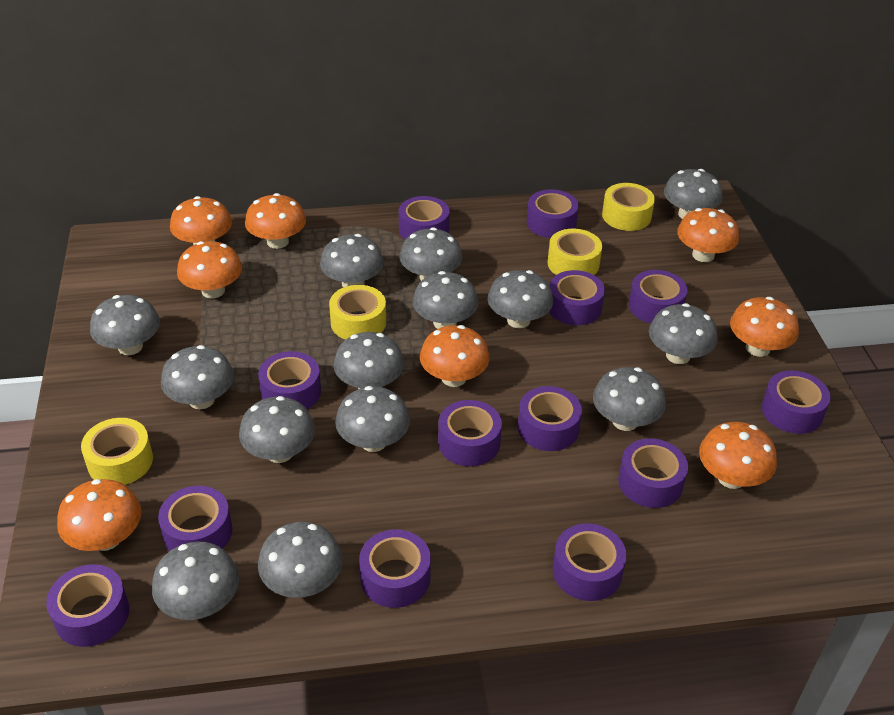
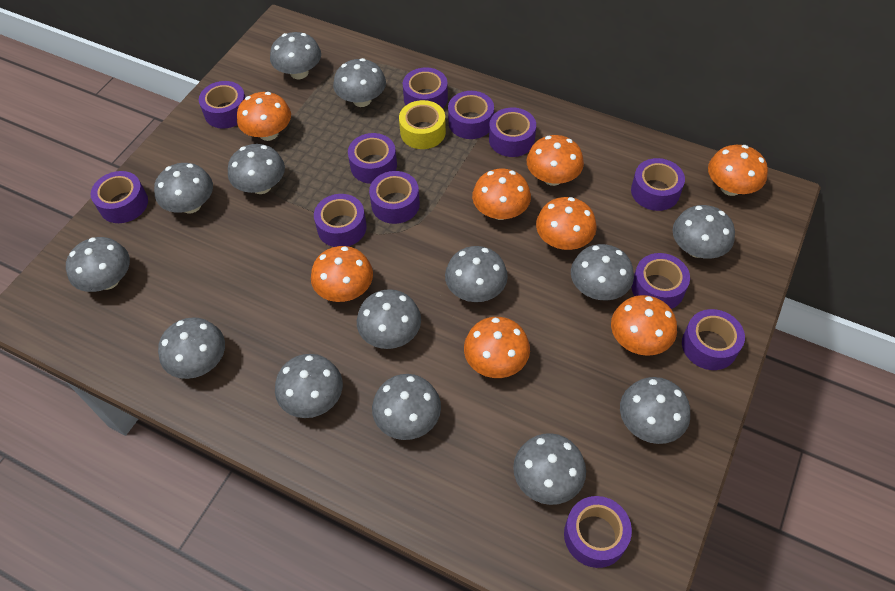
purple tape: 13 -> 12
yellow tape: 4 -> 1

